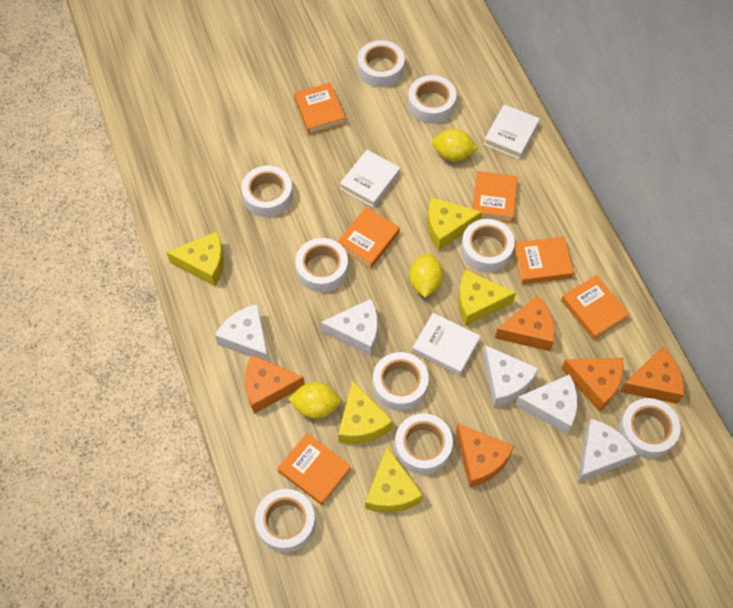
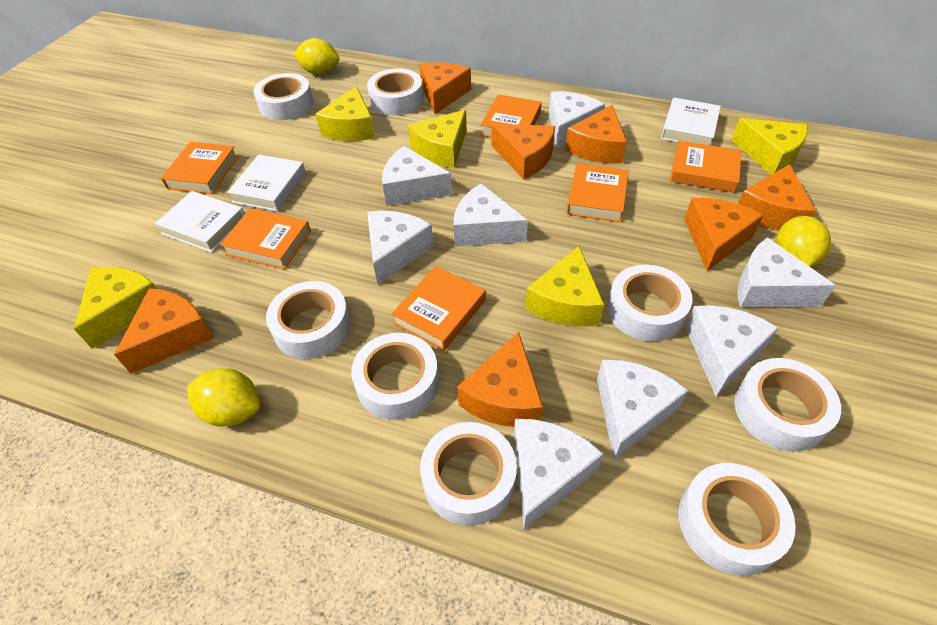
orange cheese: 5 -> 7
white cheese: 5 -> 8
white tape: 9 -> 8

